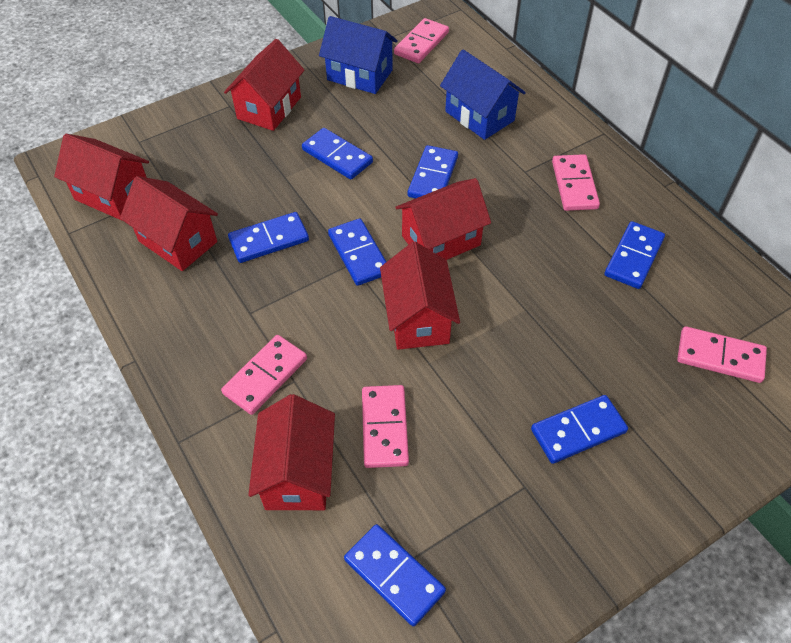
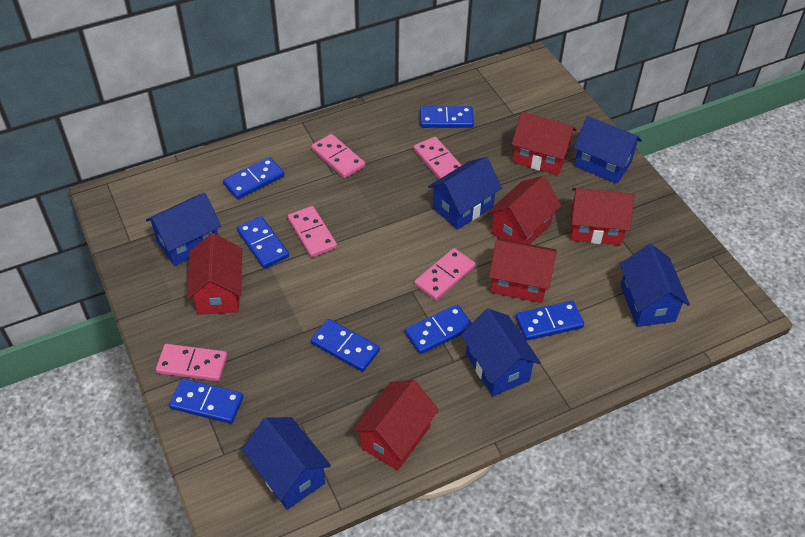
blue house: 2 -> 6

